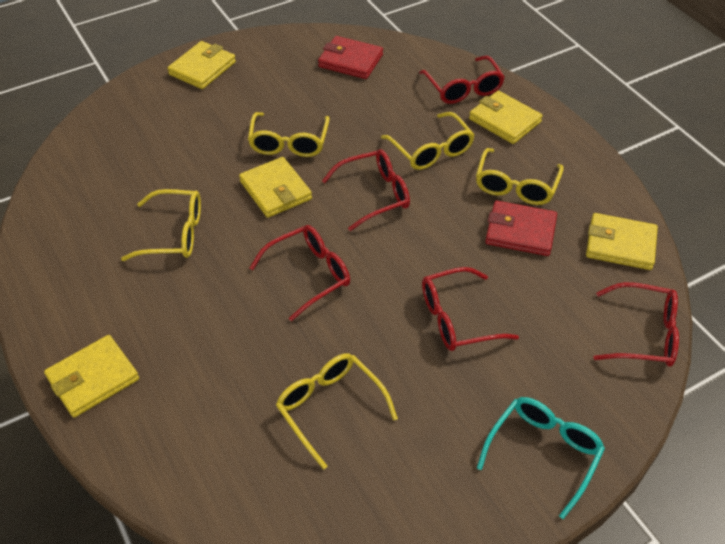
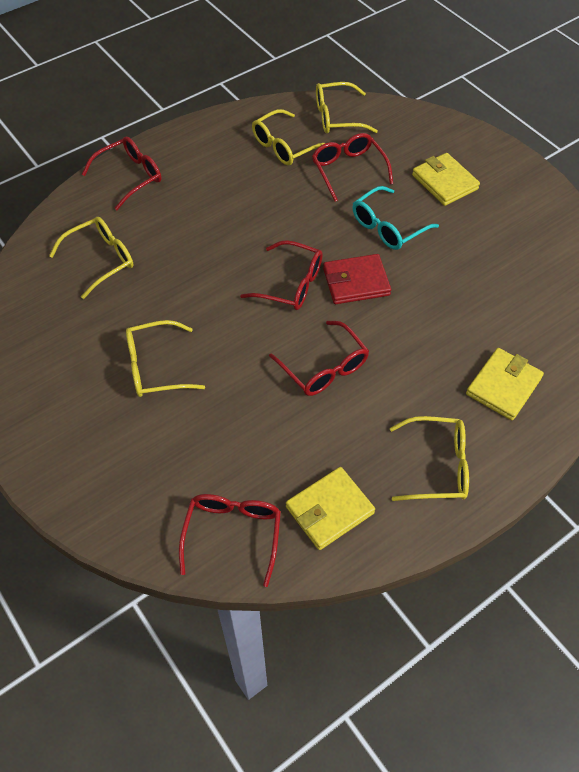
red wallet: 2 -> 1
yellow wallet: 5 -> 3

